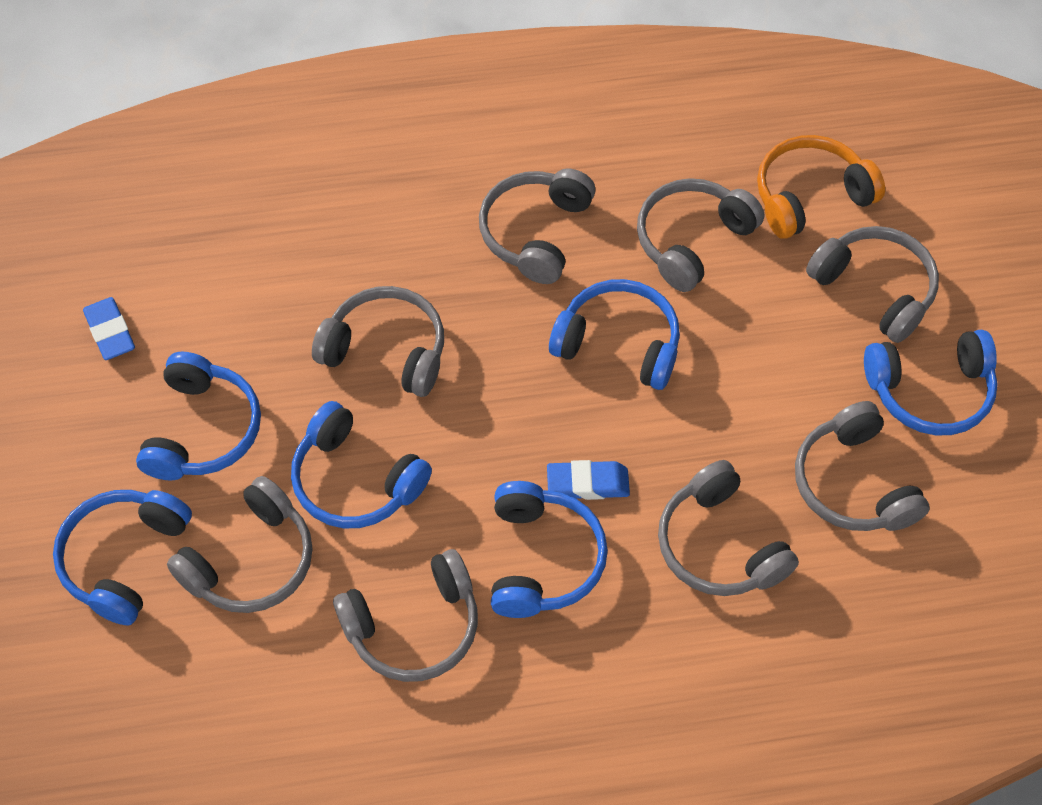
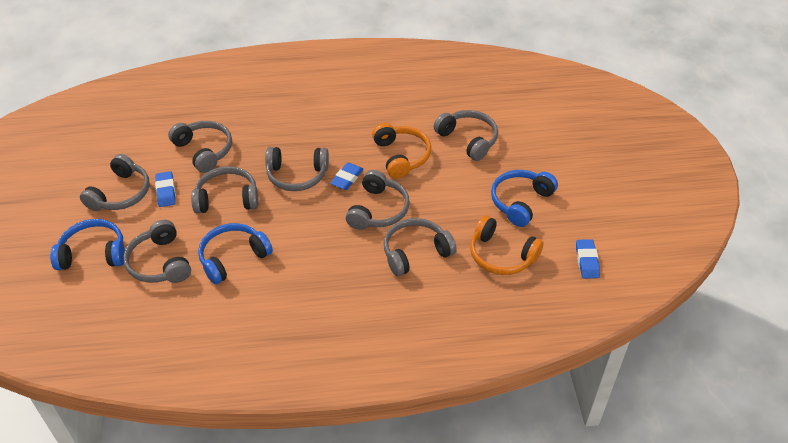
blue eraser: 2 -> 3
blue headphones: 6 -> 3
orange headphones: 1 -> 2

